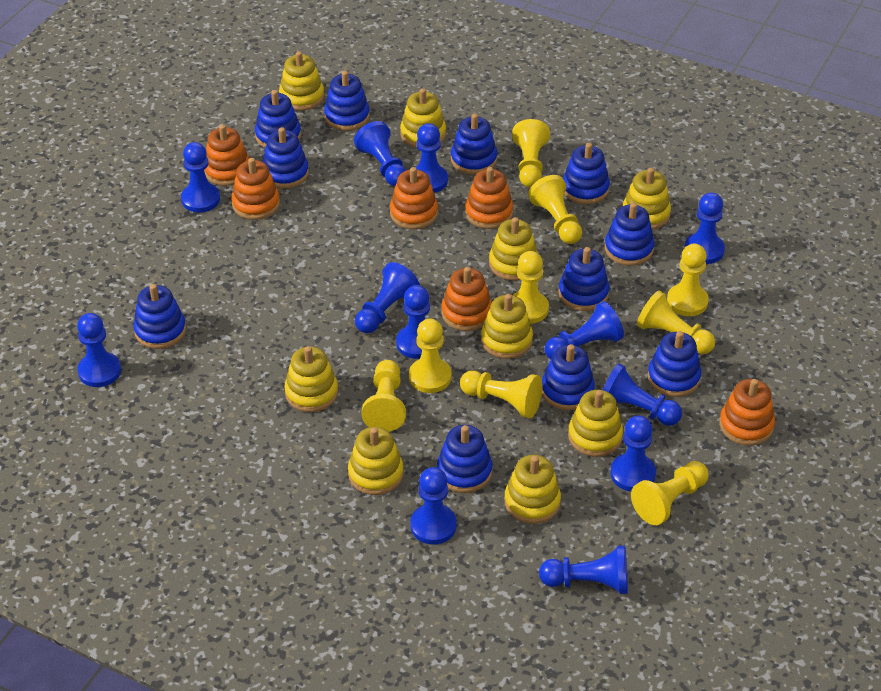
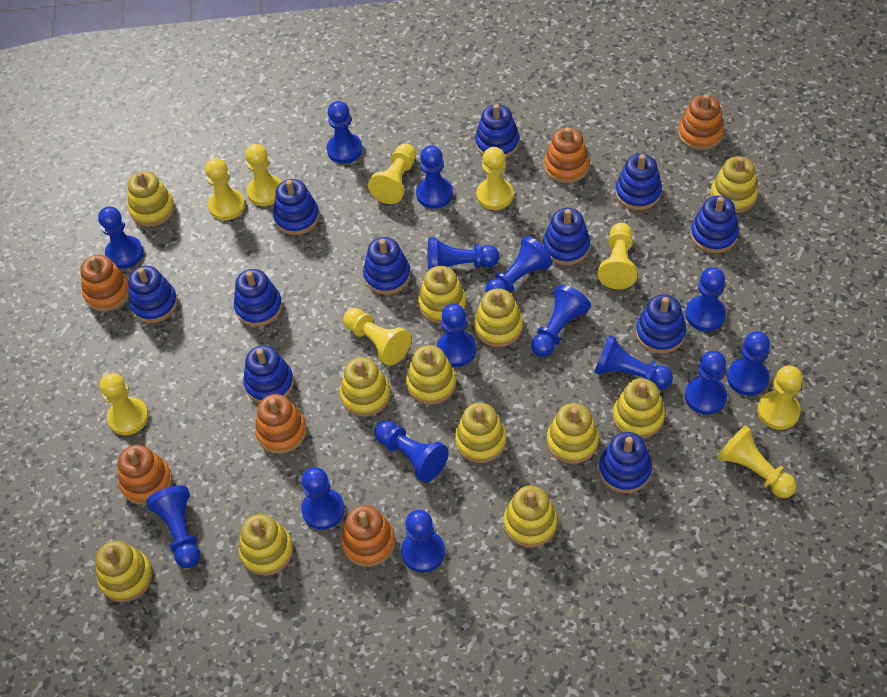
blue pawn: 12 -> 15
yellow stacking toy: 9 -> 12

